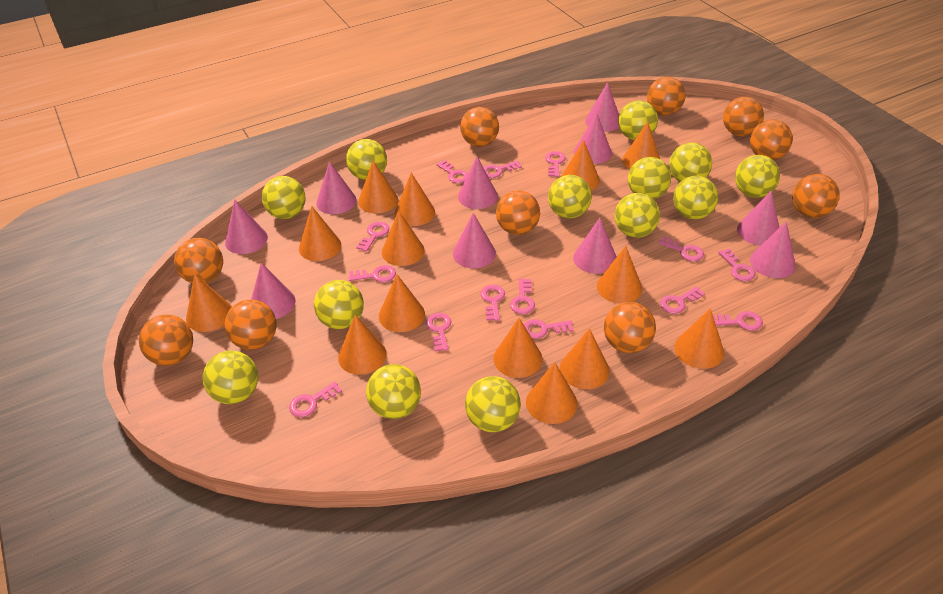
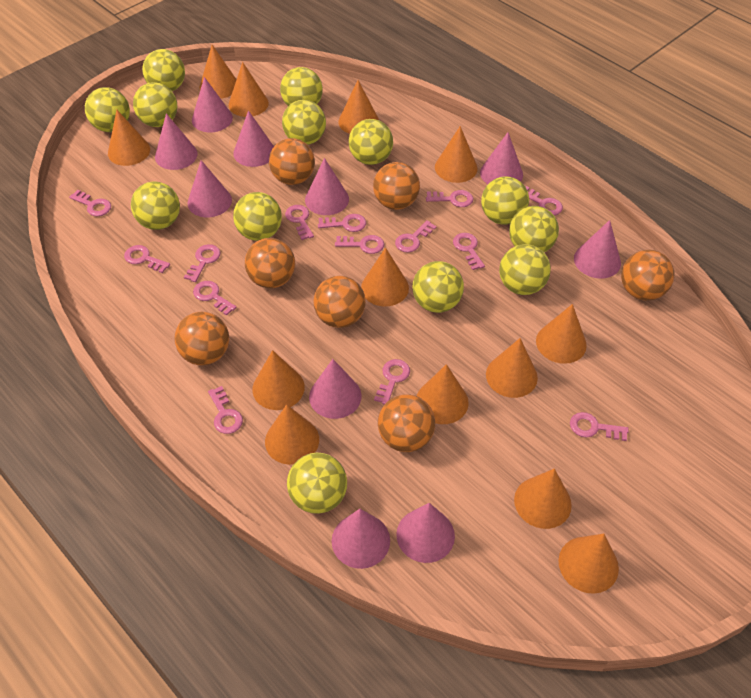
orange ball: 10 -> 7
orange cone: 14 -> 13

